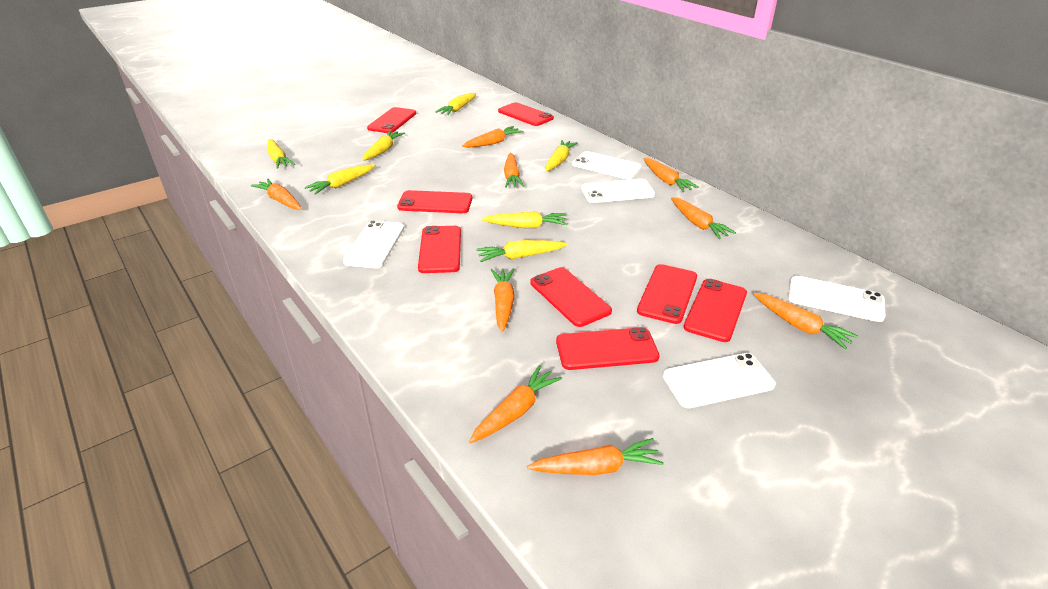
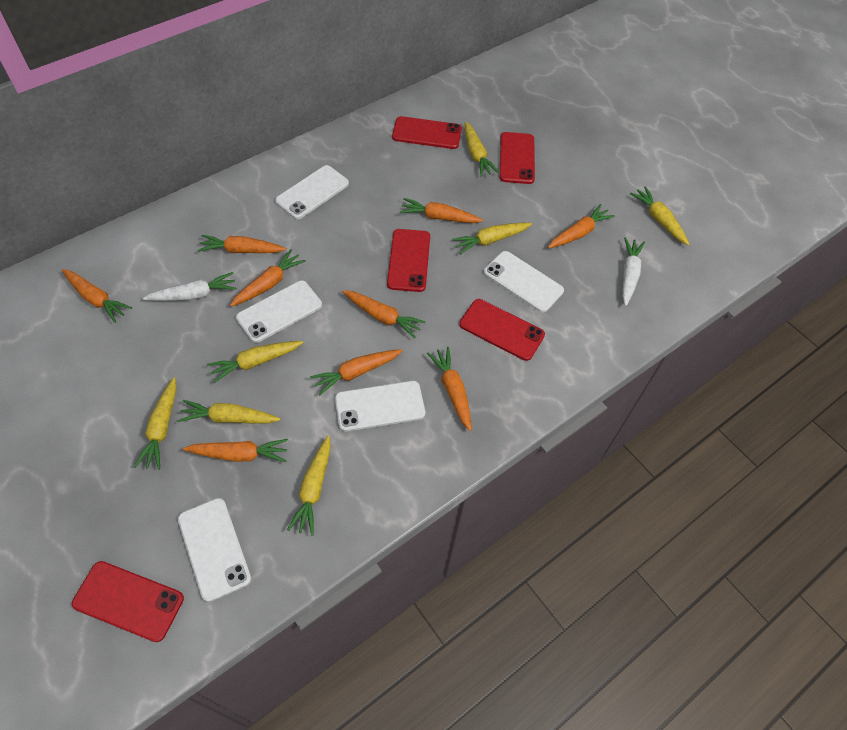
red phone: 8 -> 5
white carrot: 0 -> 2

